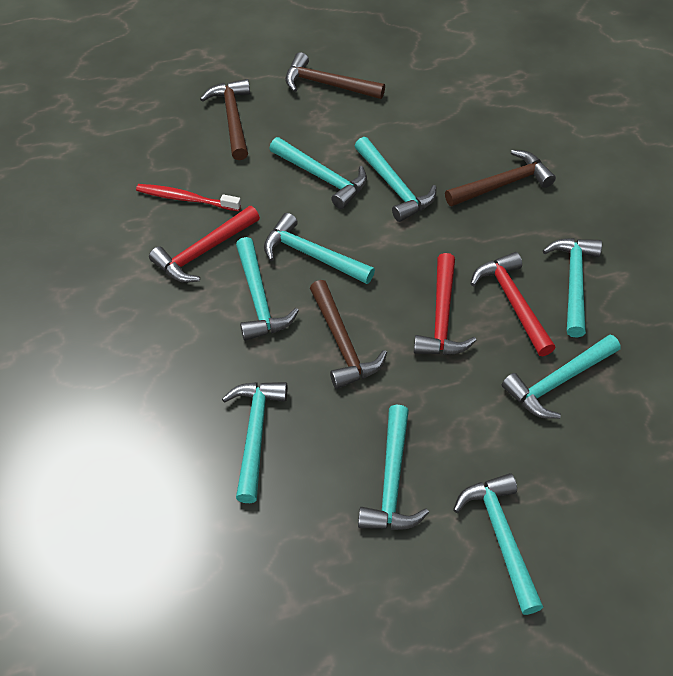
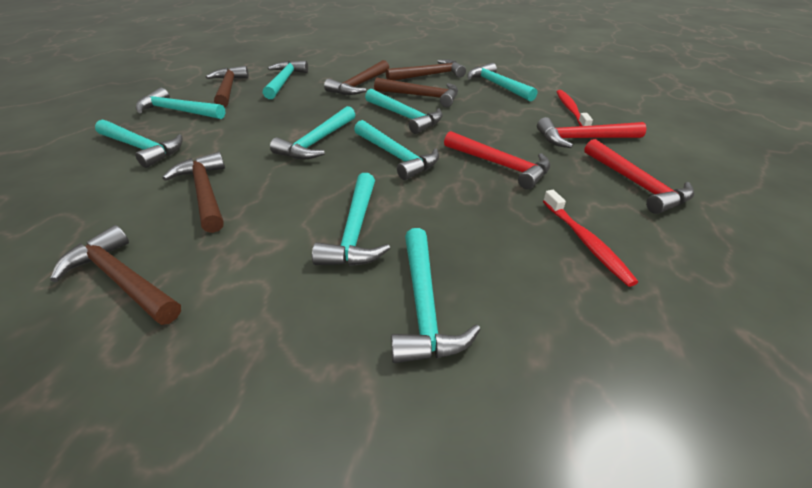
brown hammer: 4 -> 6
red toothbrush: 1 -> 2

